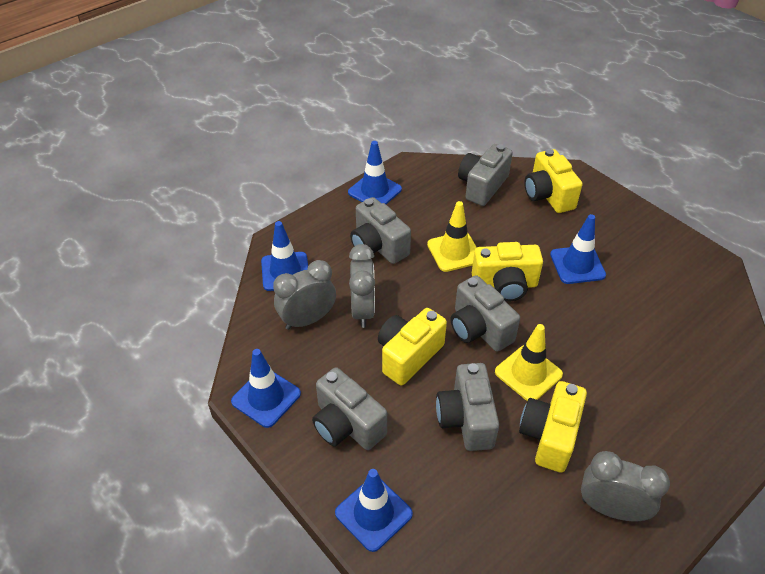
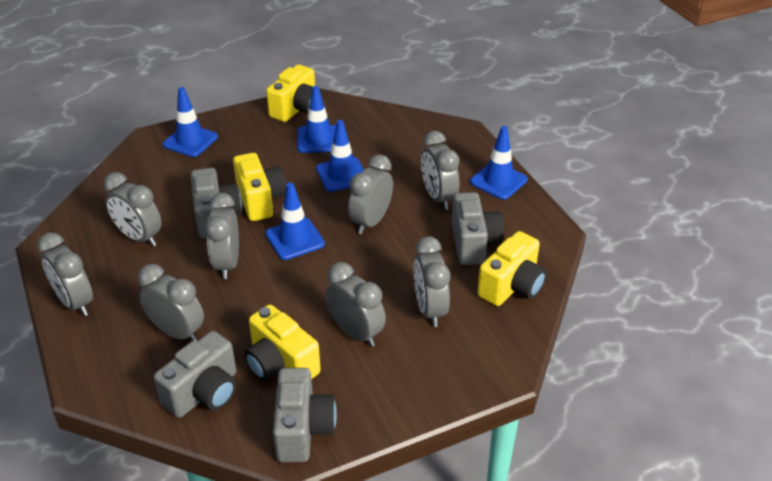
grey camera: 5 -> 4
grey clock: 3 -> 8
yellow traffic cone: 2 -> 0

